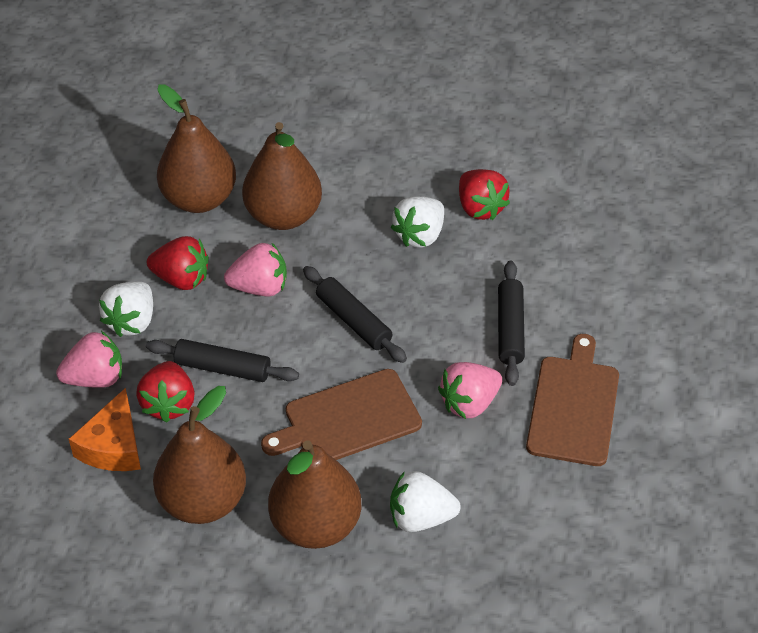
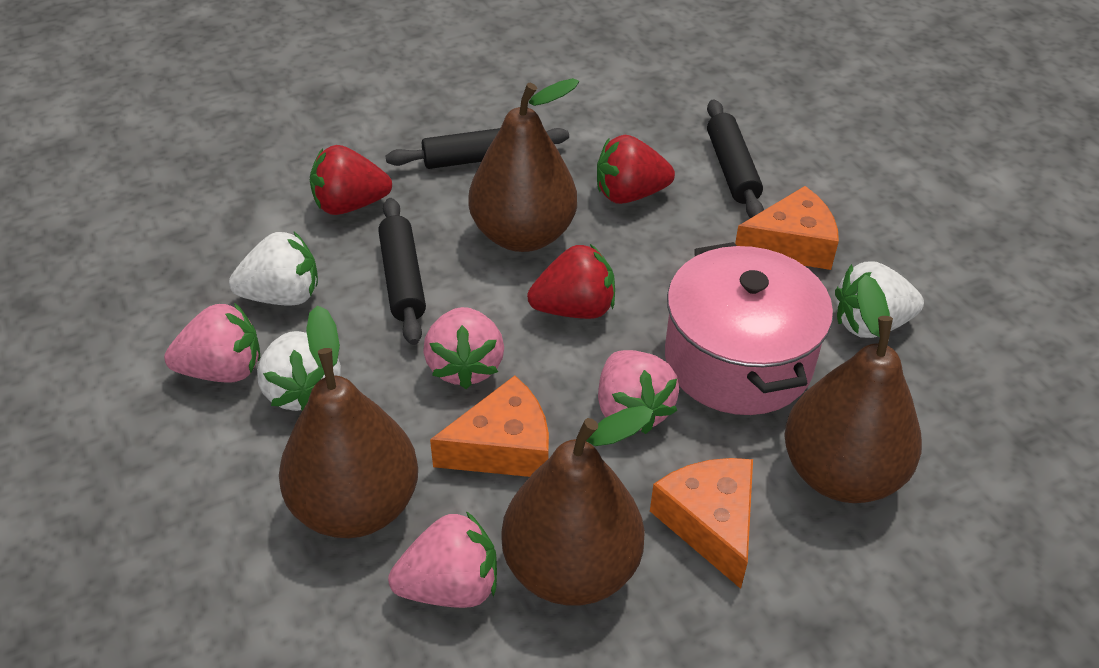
brown cutting board: 2 -> 0
orange cheese: 1 -> 3
pink pot: 0 -> 1
pink strawberry: 3 -> 4

